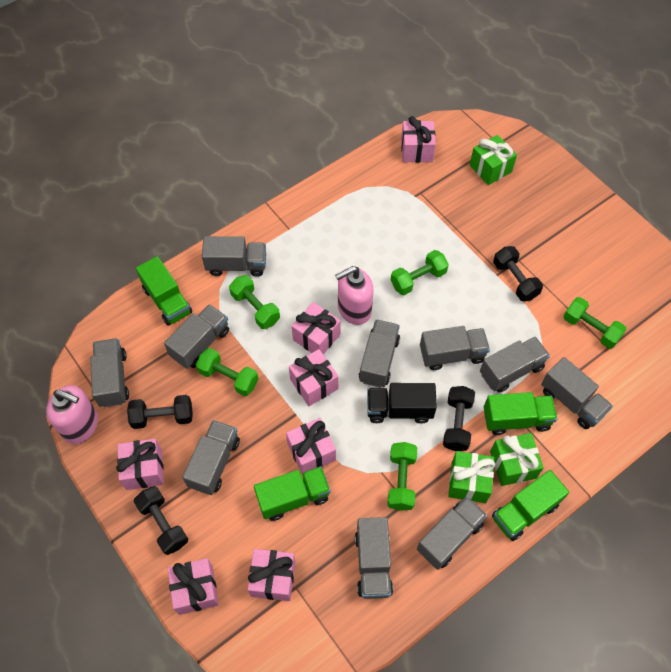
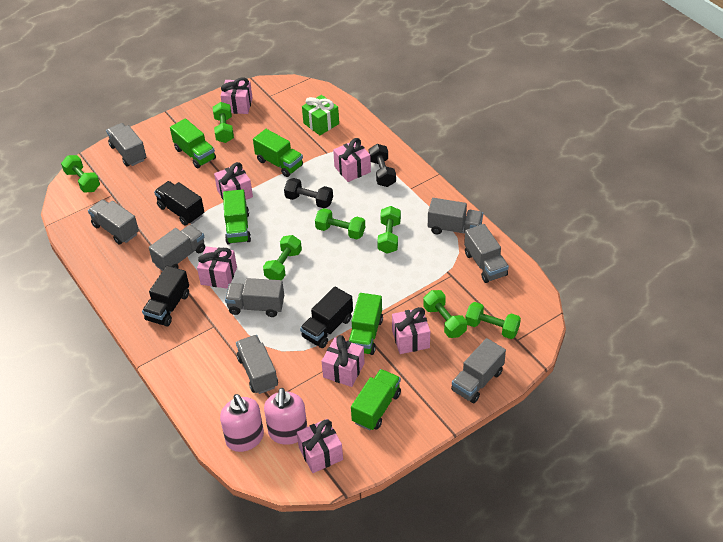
black dumbbell: 4 -> 2
black truck: 1 -> 3
green dumbbell: 5 -> 7
green gift: 3 -> 1
green truck: 4 -> 5
grey truck: 10 -> 8

